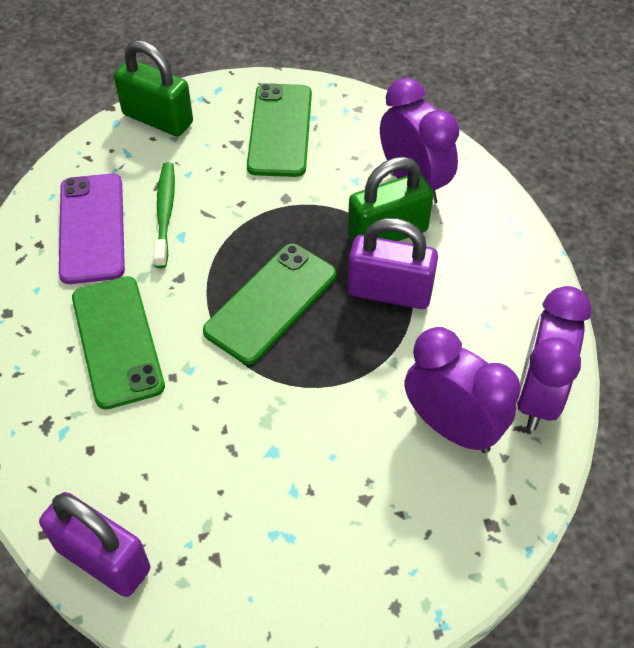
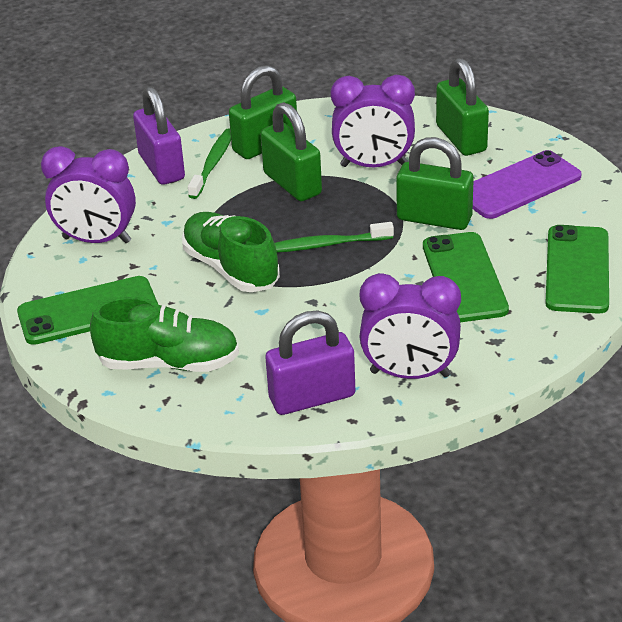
green padlock: 2 -> 4
green shoe: 0 -> 2
green toothbrush: 1 -> 2

